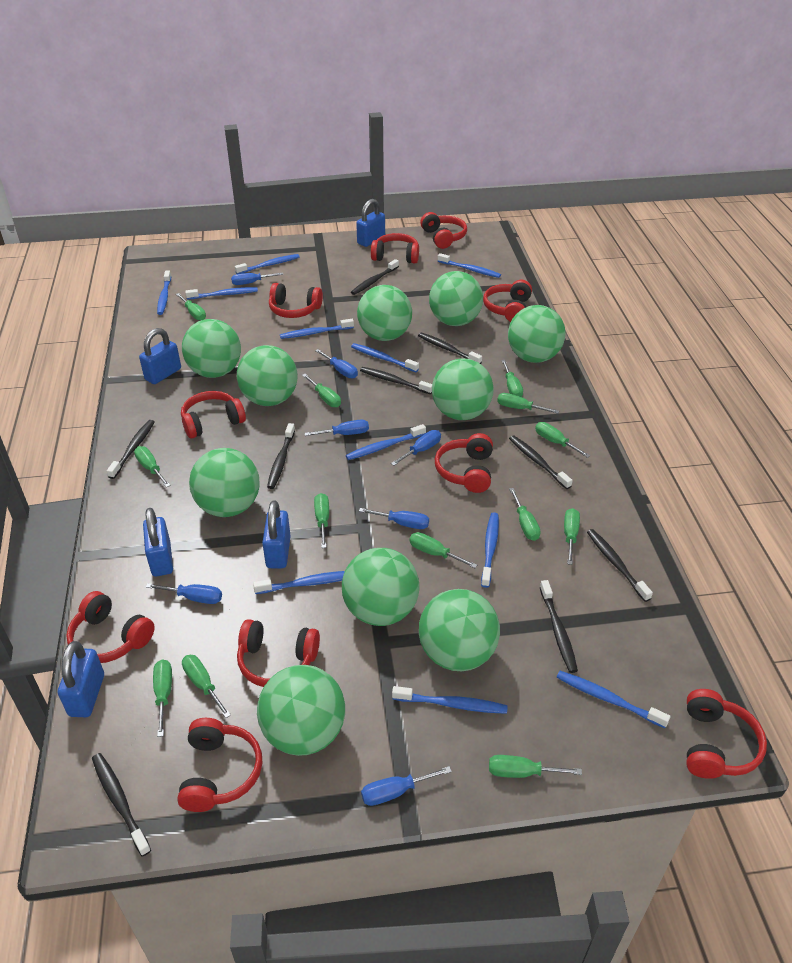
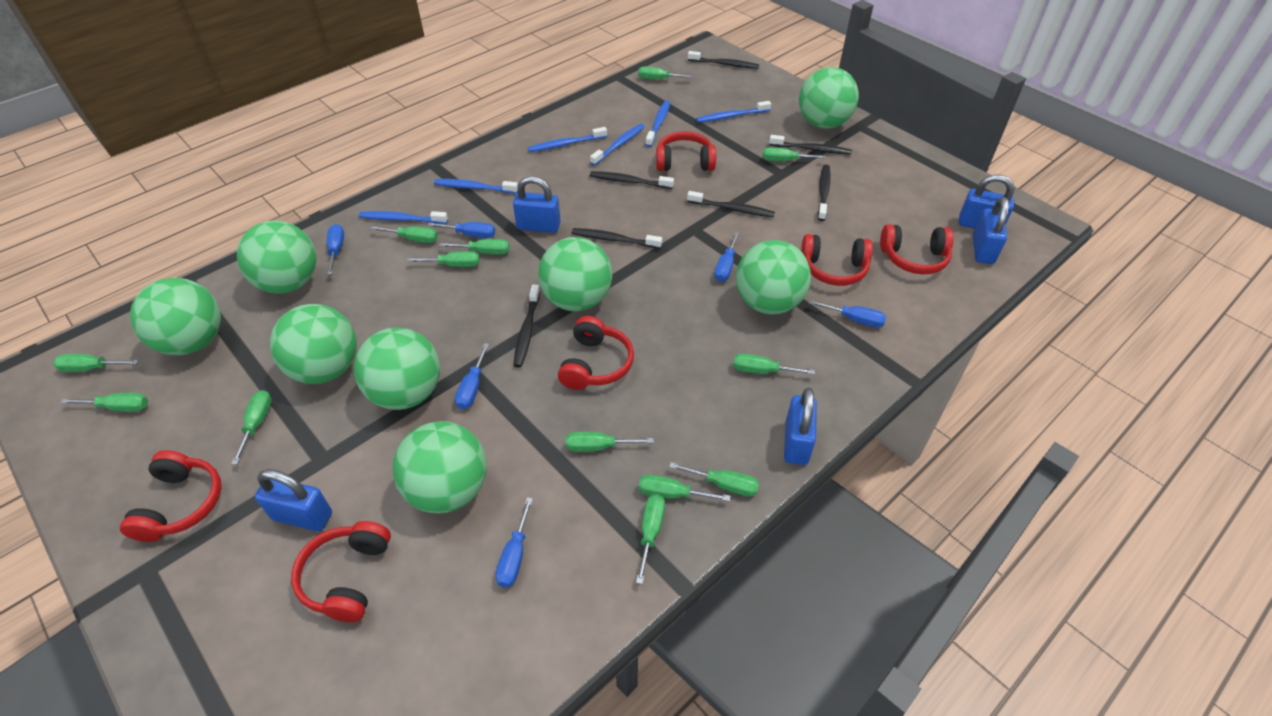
black toothbrush: 9 -> 7
blue screwdriver: 7 -> 6
blue toothbrush: 11 -> 6
green ball: 10 -> 8
red headphones: 10 -> 6

